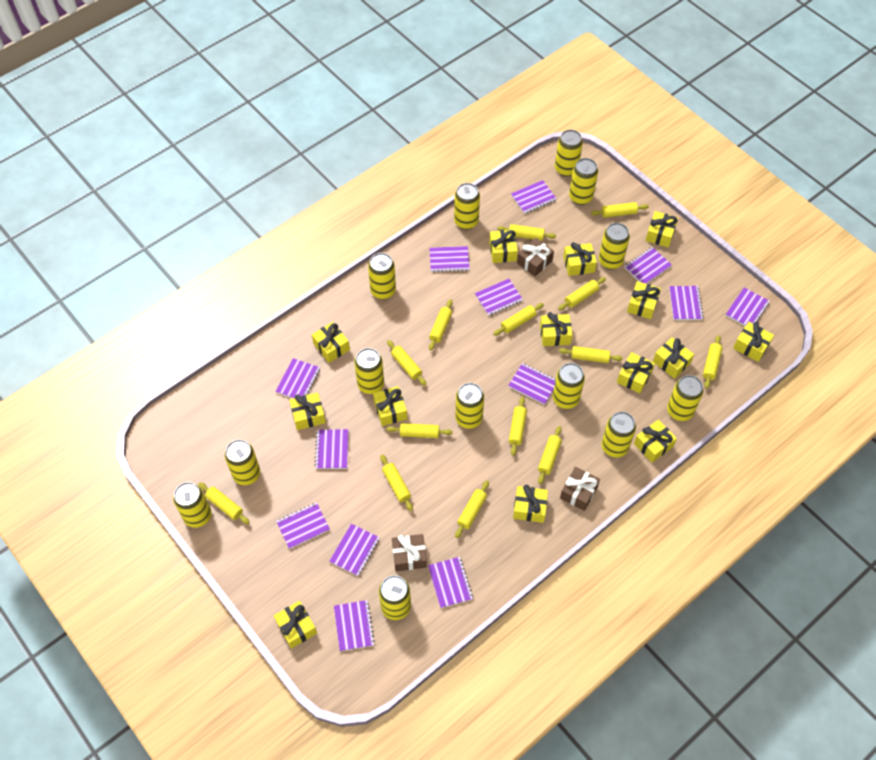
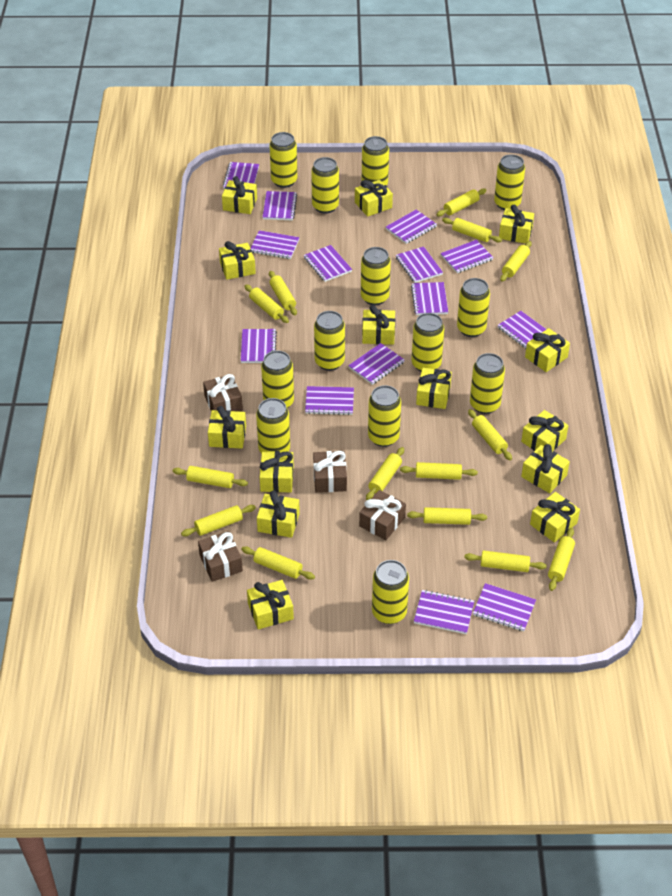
brown gift: 3 -> 4
purple notebook: 13 -> 14

